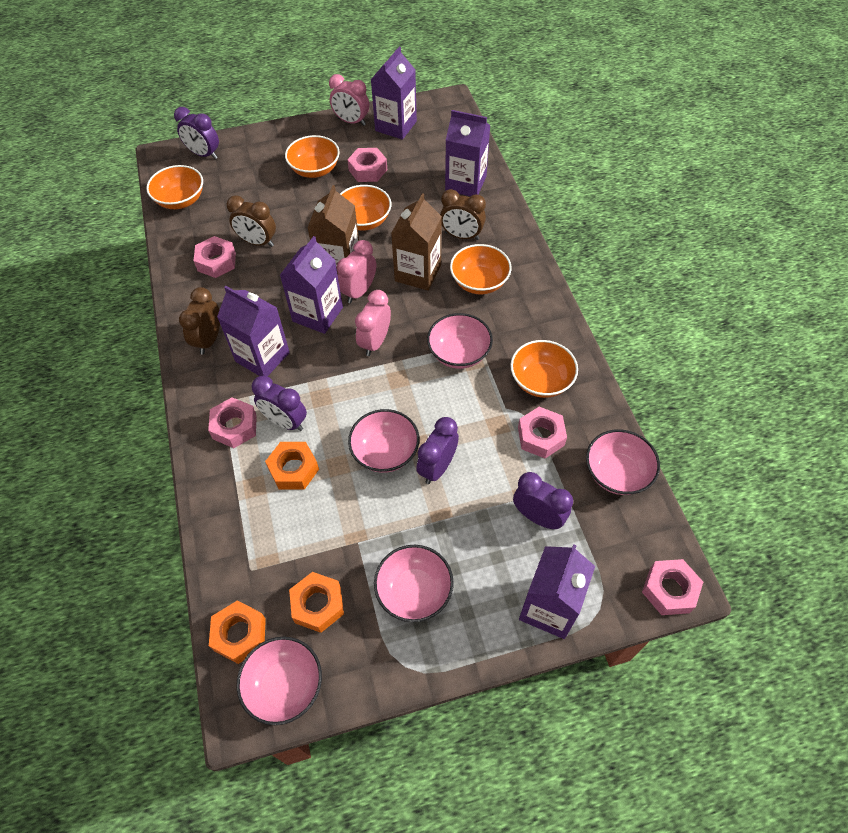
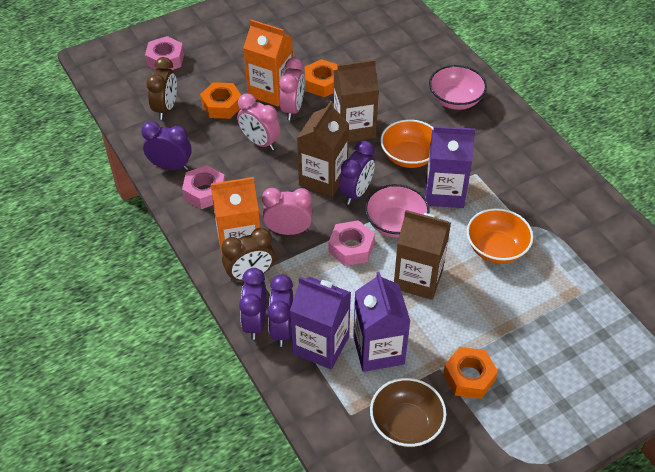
brown bowl: 0 -> 1
brown carton: 2 -> 3
brown clock: 3 -> 2
orange bowl: 5 -> 2
orange carton: 0 -> 2
pink bowl: 5 -> 2
pink nut: 5 -> 3
purple carton: 5 -> 3

